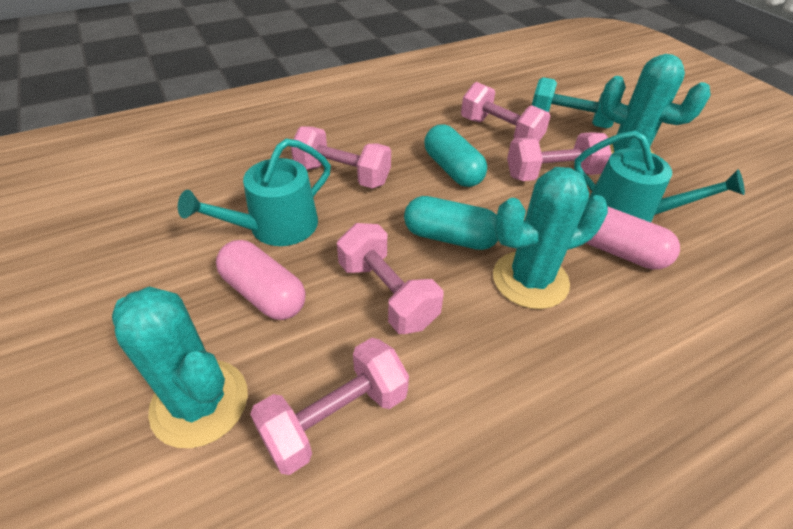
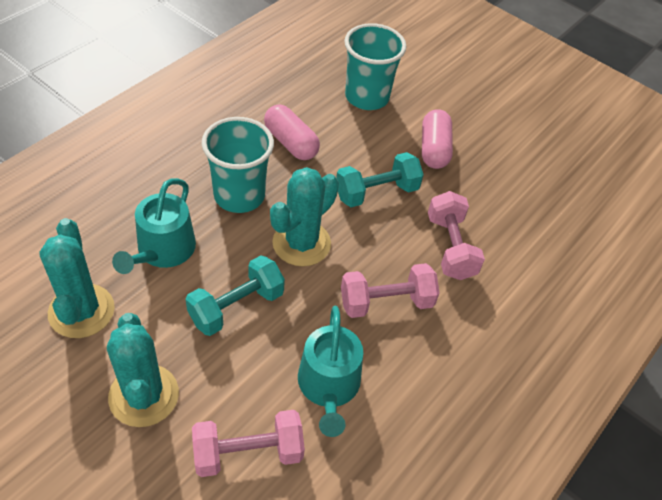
pink dumbbell: 5 -> 3
turquoise capsule: 2 -> 0
turquoise cup: 0 -> 2
turquoise dumbbell: 1 -> 2

